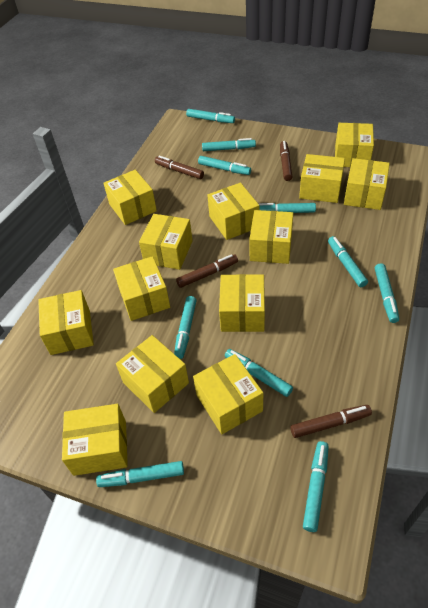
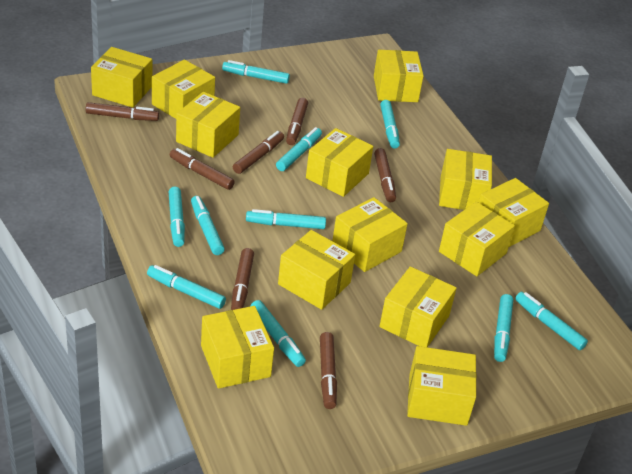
brown marker: 4 -> 7

